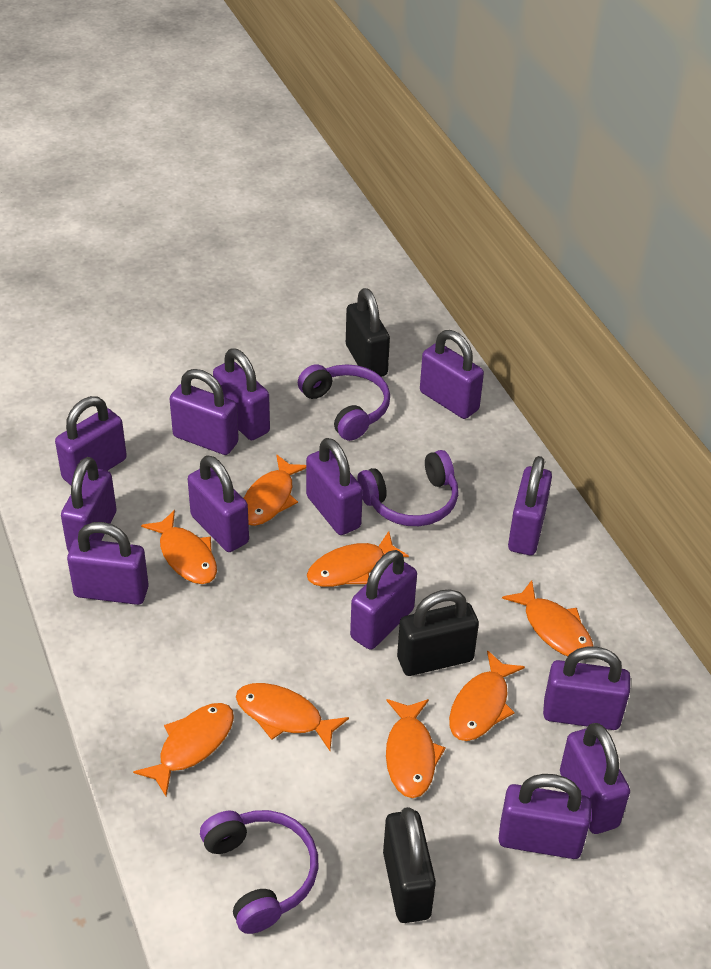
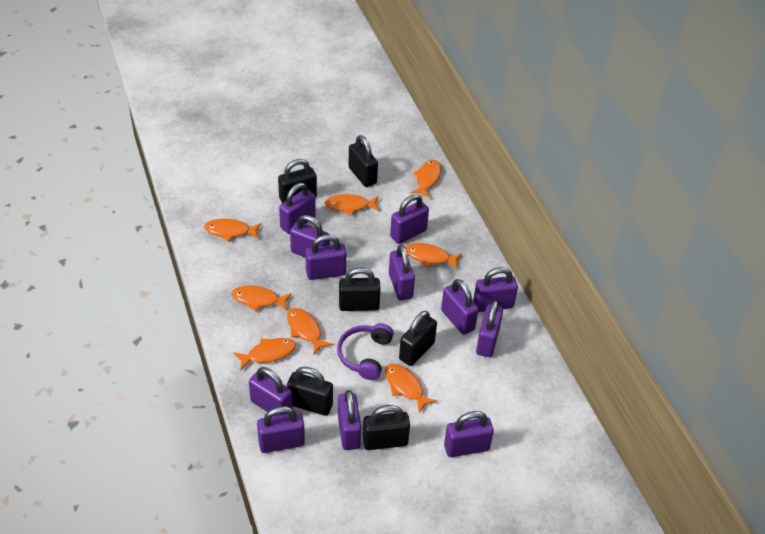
black padlock: 3 -> 6
purple headphones: 3 -> 1
purple padlock: 13 -> 12

